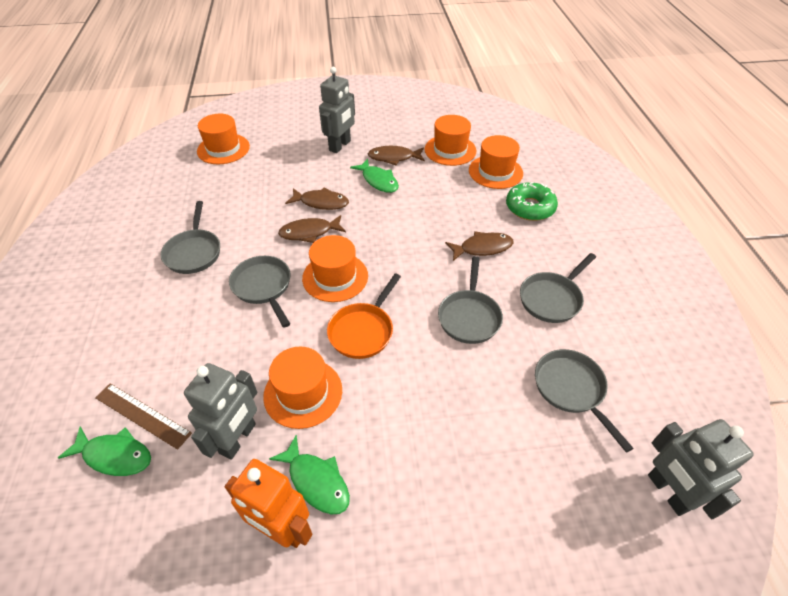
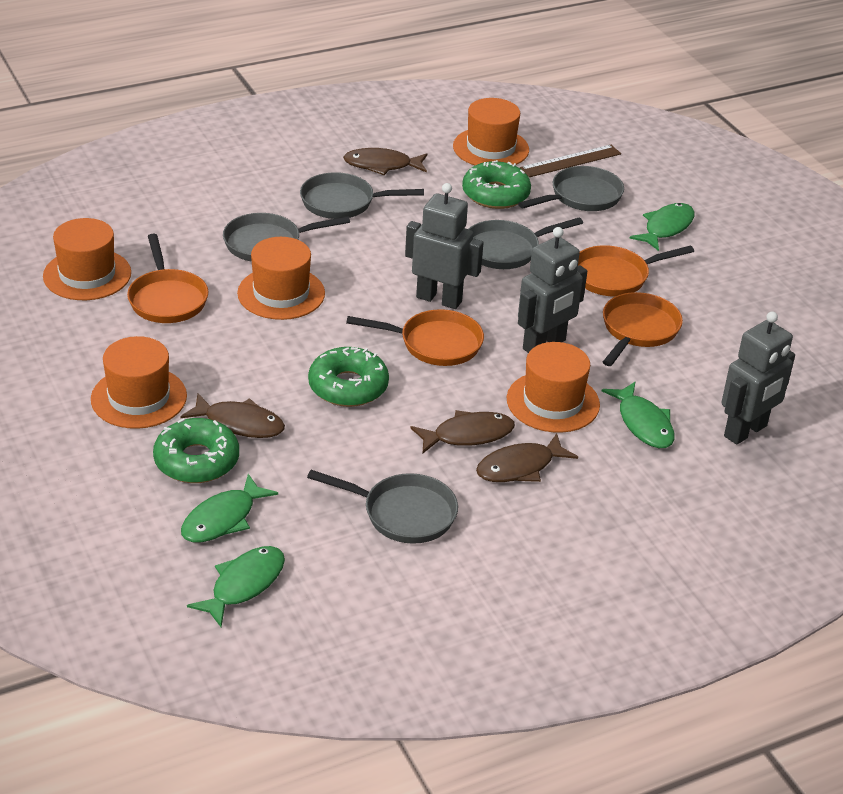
green donut: 1 -> 3
green fish: 3 -> 4
orange pan: 1 -> 4
orange robot: 1 -> 0

